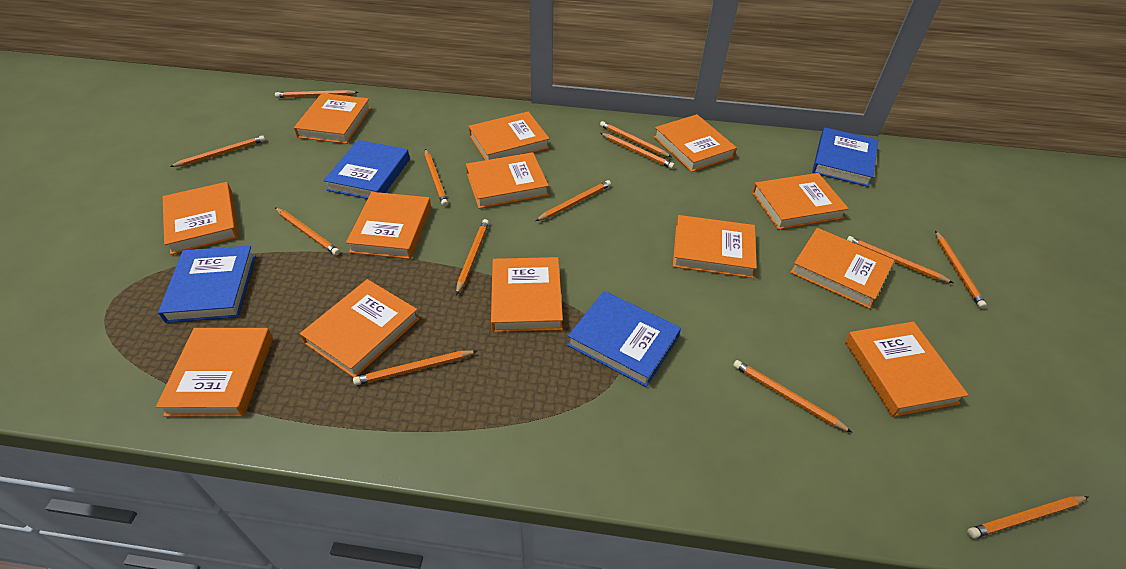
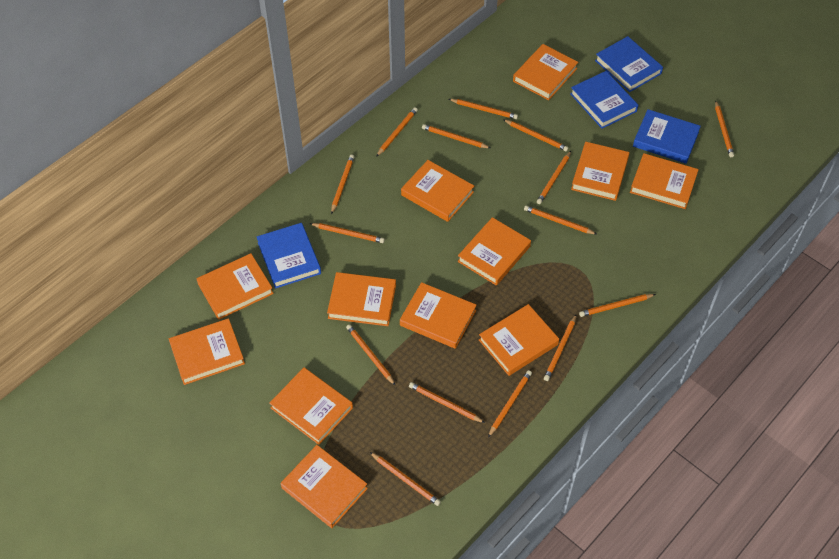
orange book: 13 -> 12
orange pencil: 13 -> 15

